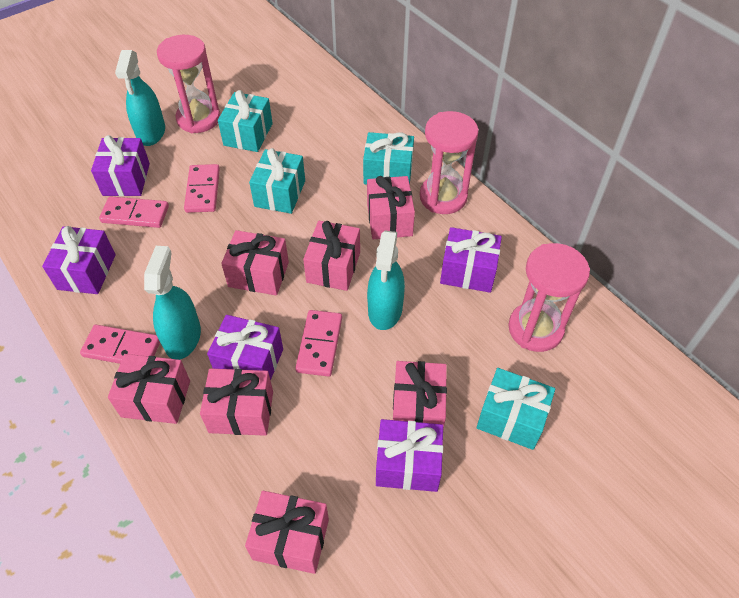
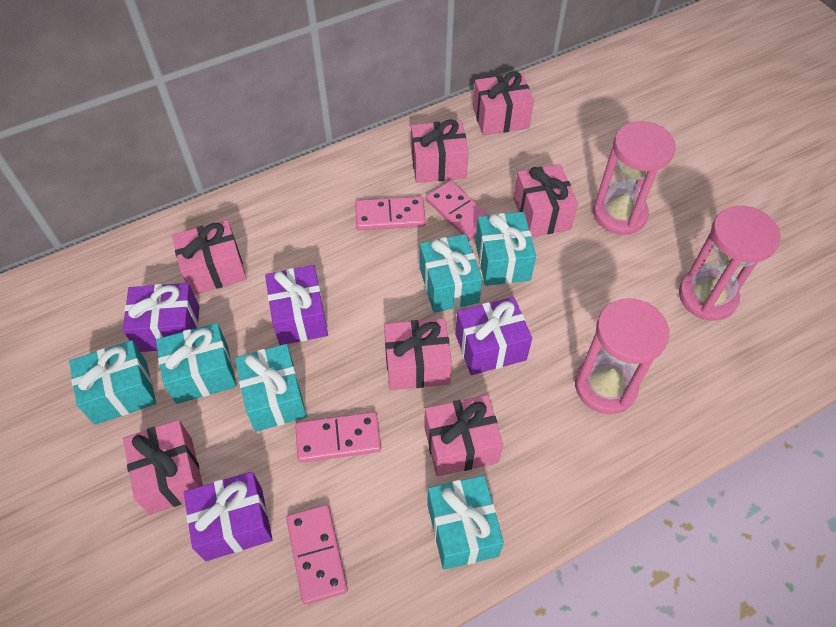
purple gift: 5 -> 4
turquoise gift: 4 -> 6
turquoise spray bottle: 3 -> 0

